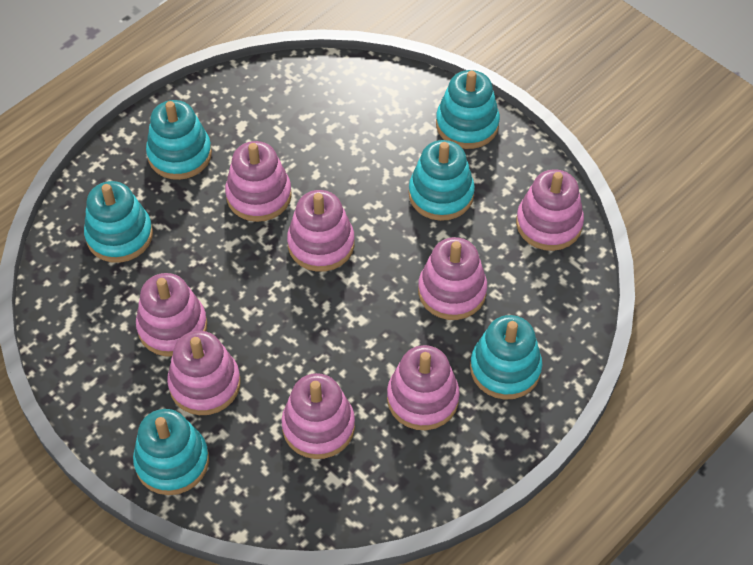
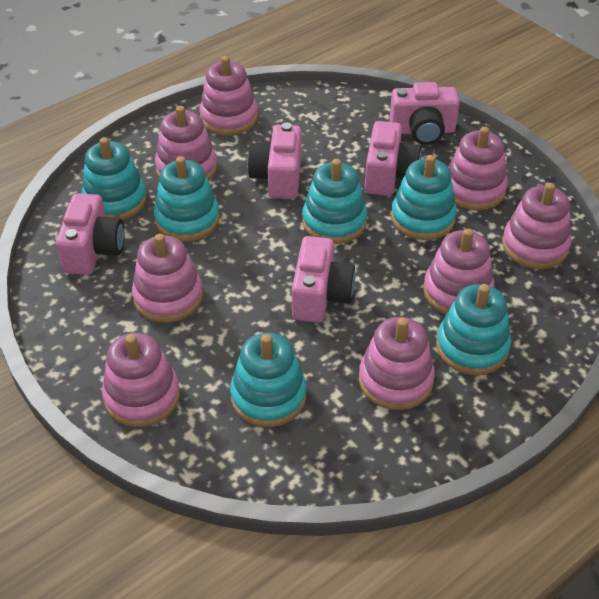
pink camera: 0 -> 5

